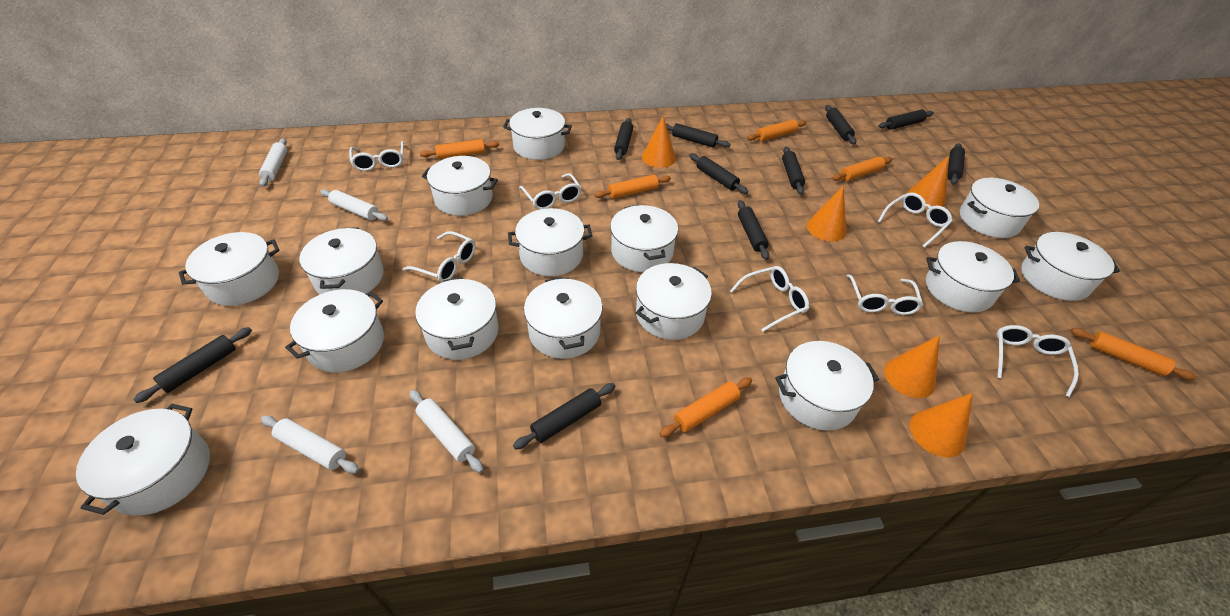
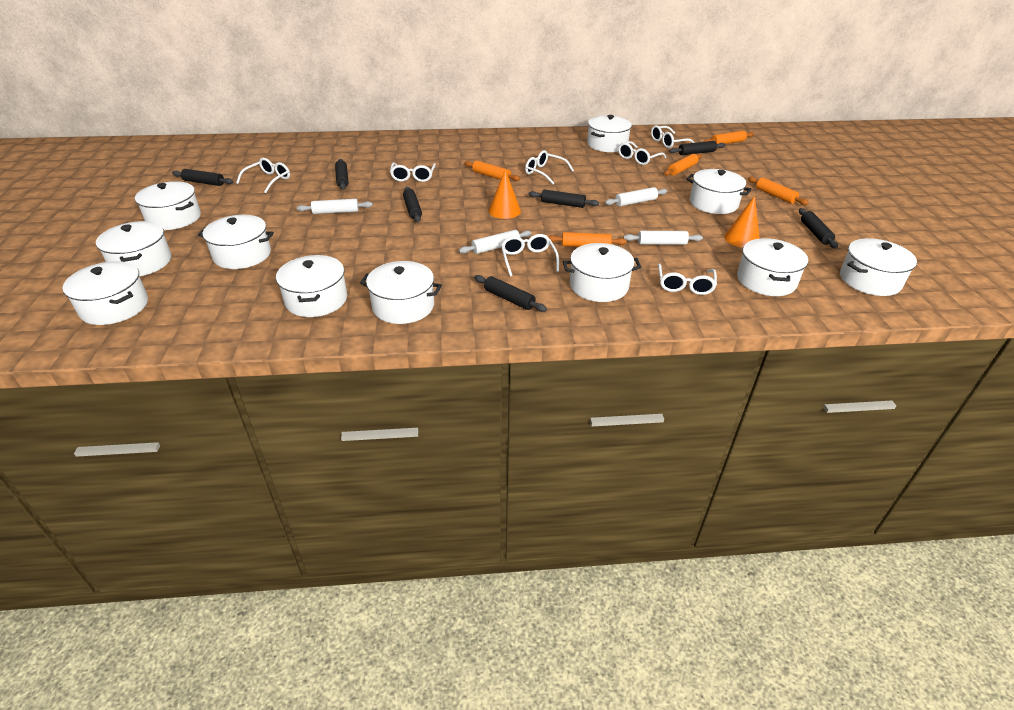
black rolling pin: 10 -> 7
orange cone: 5 -> 2
orange rolling pin: 6 -> 5
white pot: 15 -> 11

